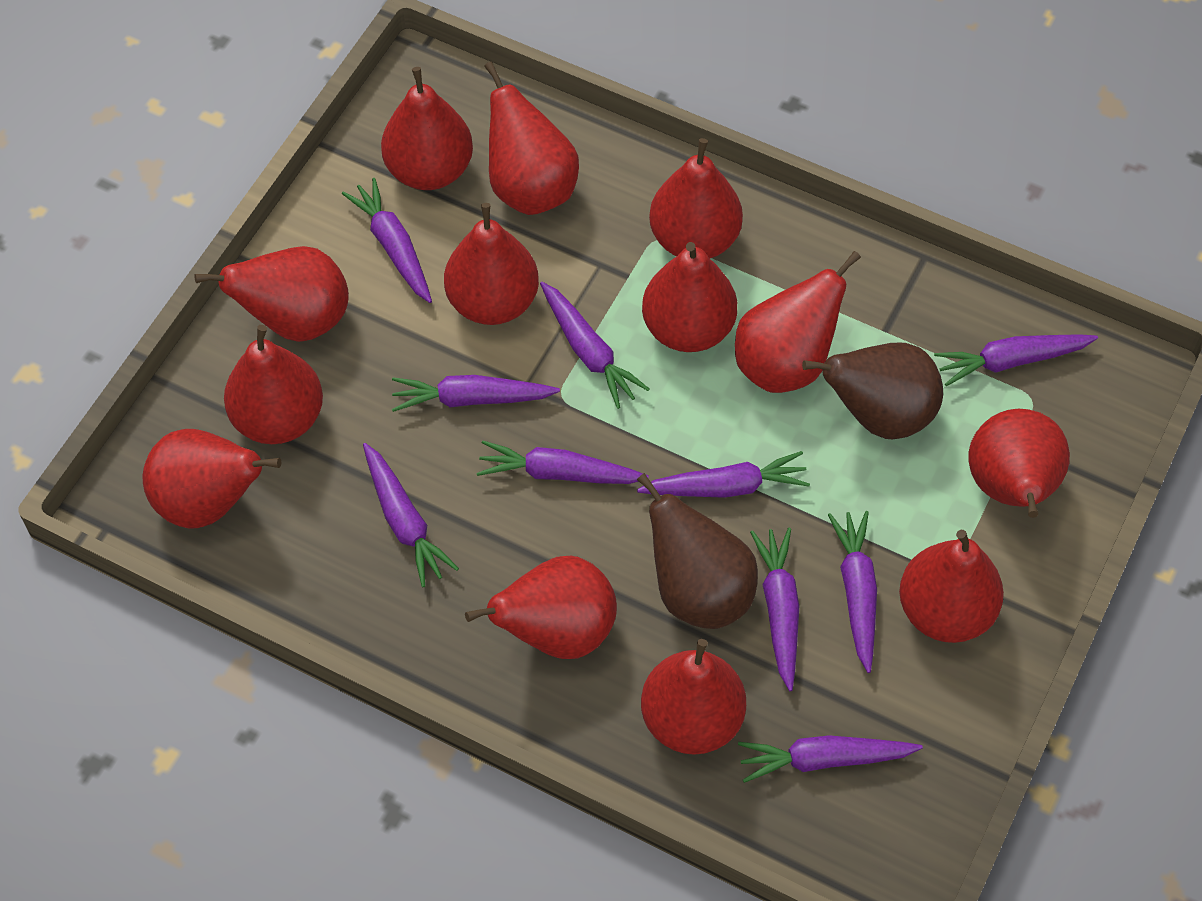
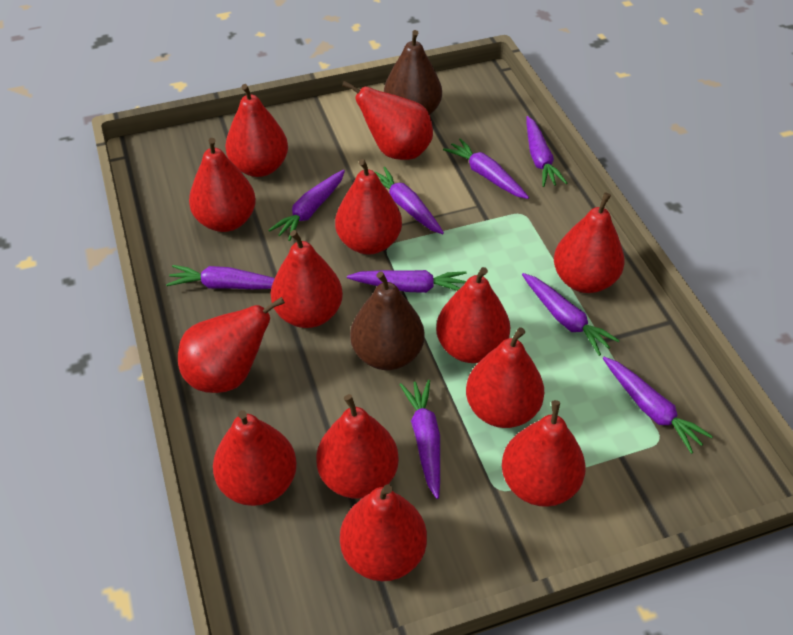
purple carrot: 10 -> 9

